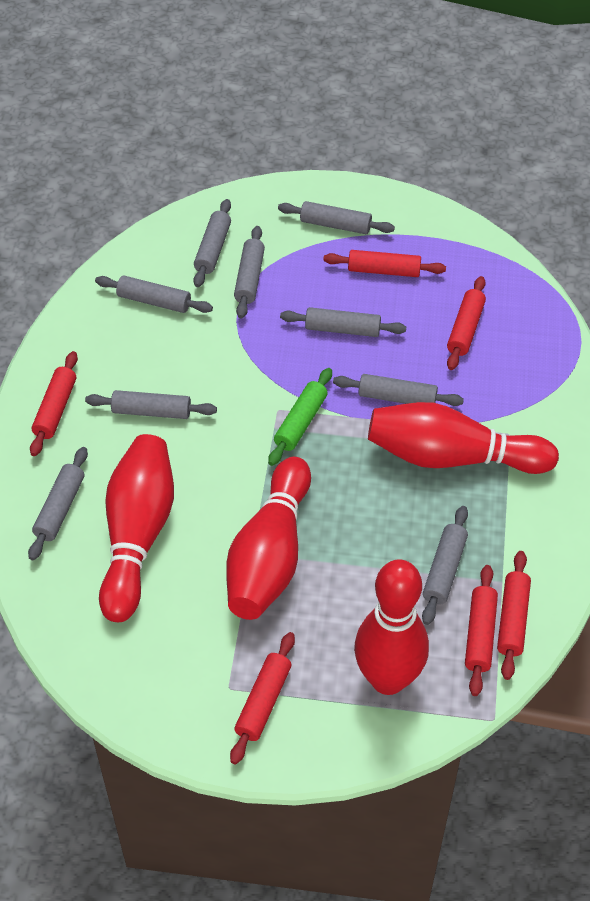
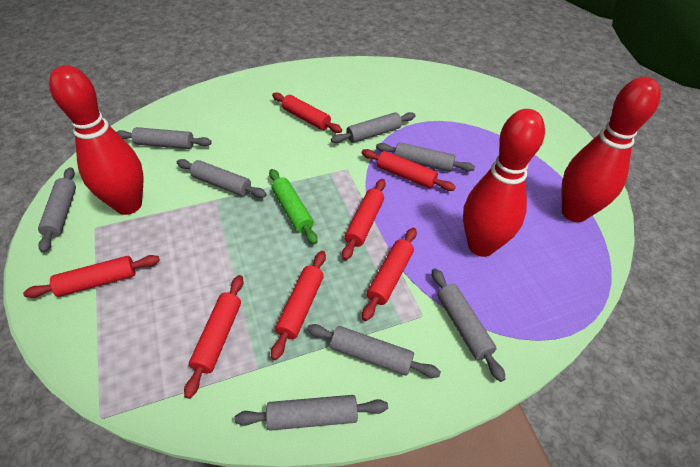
grey rolling pin: 9 -> 8
red bowling pin: 4 -> 3
red rolling pin: 6 -> 7

